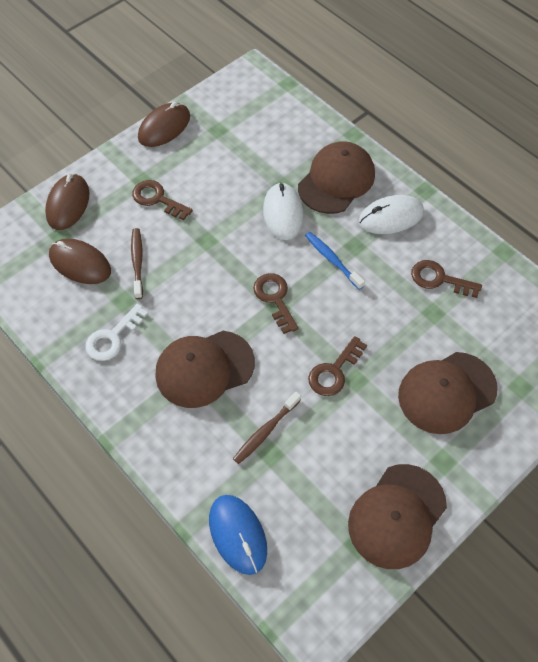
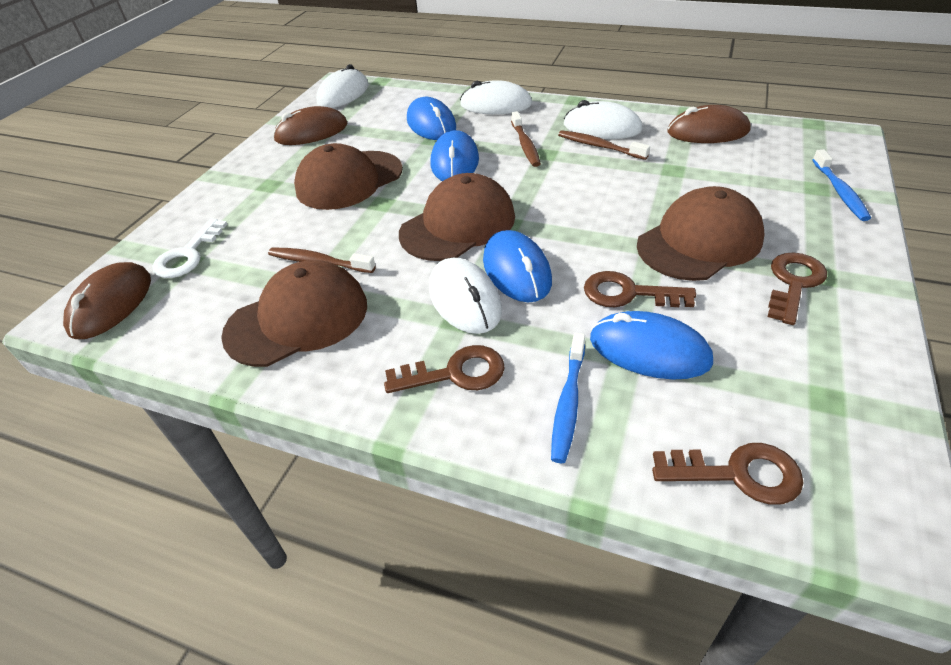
blue mouse: 1 -> 4
blue toothbrush: 1 -> 2
brown toothbrush: 2 -> 3
white mouse: 2 -> 4

